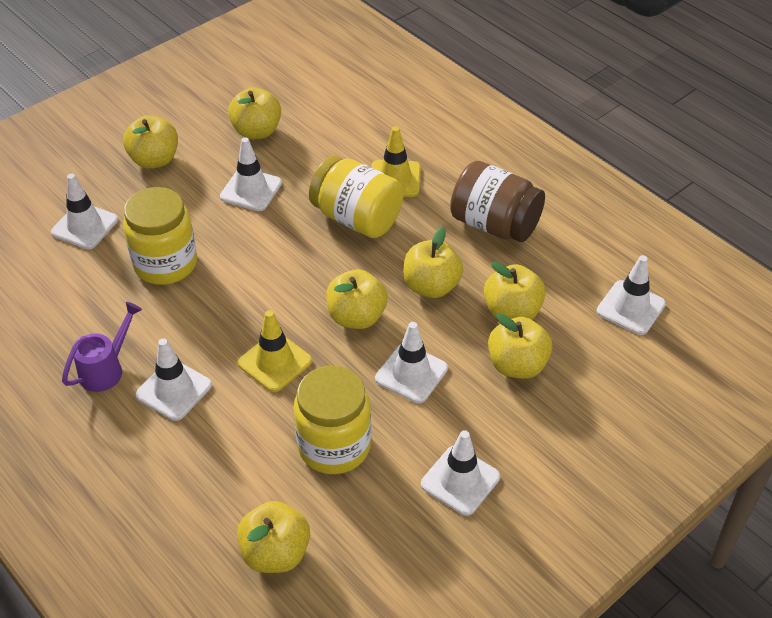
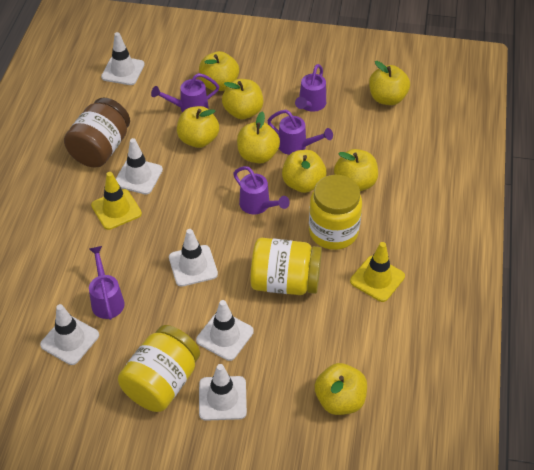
purple watering can: 1 -> 5
yellow apple: 7 -> 8

